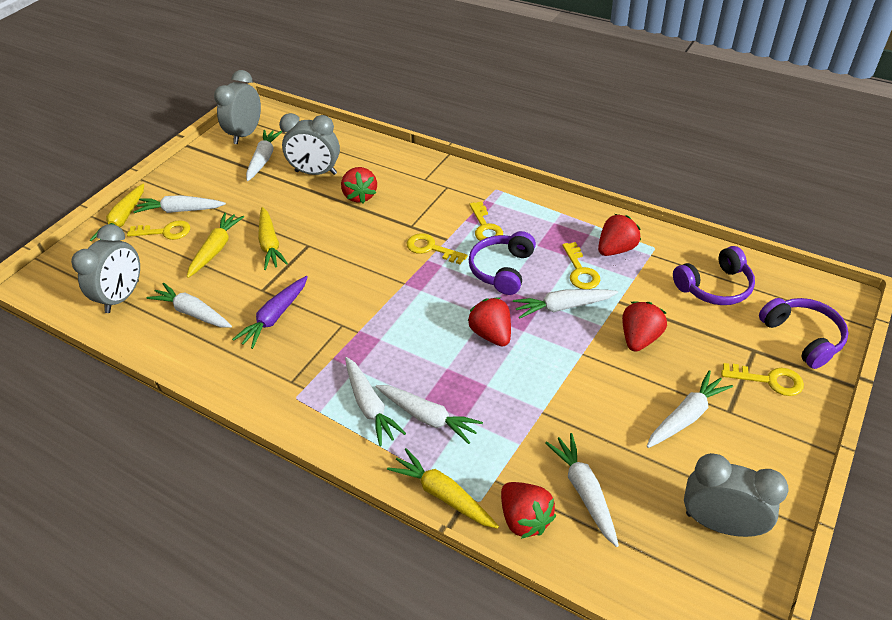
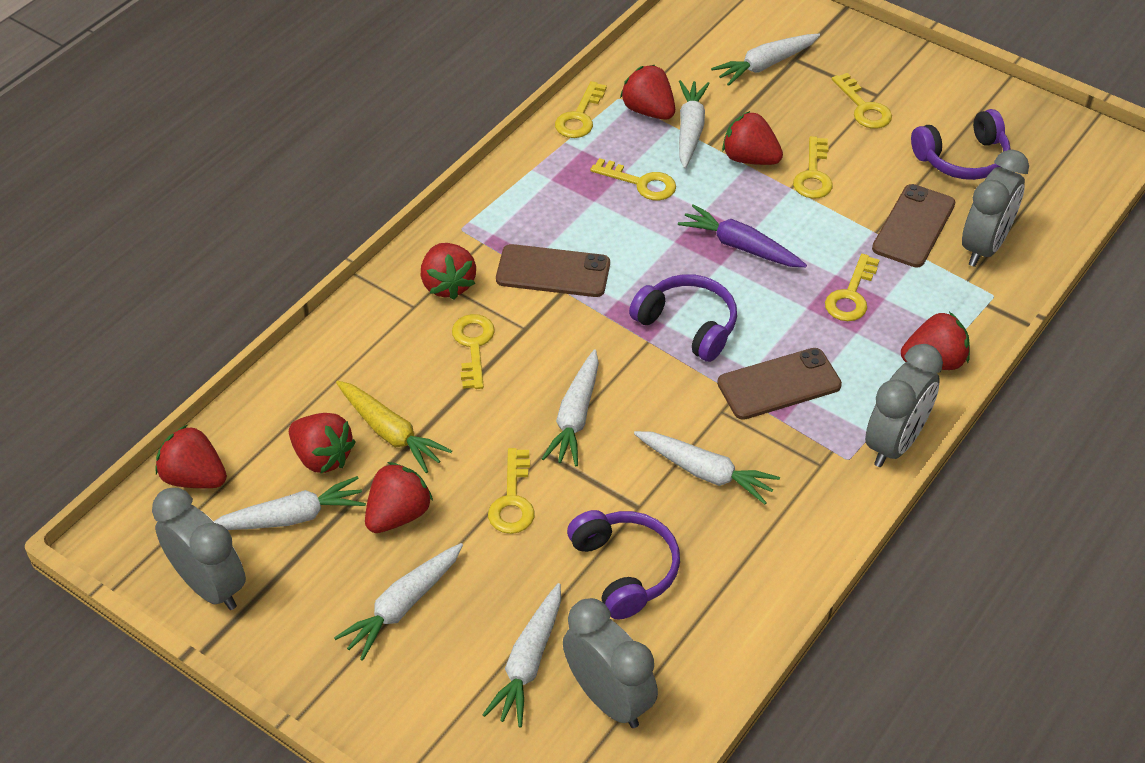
brown phone: 0 -> 3
red strawberry: 5 -> 7
white carrot: 8 -> 7
yellow carrot: 4 -> 1
yellow key: 5 -> 7

